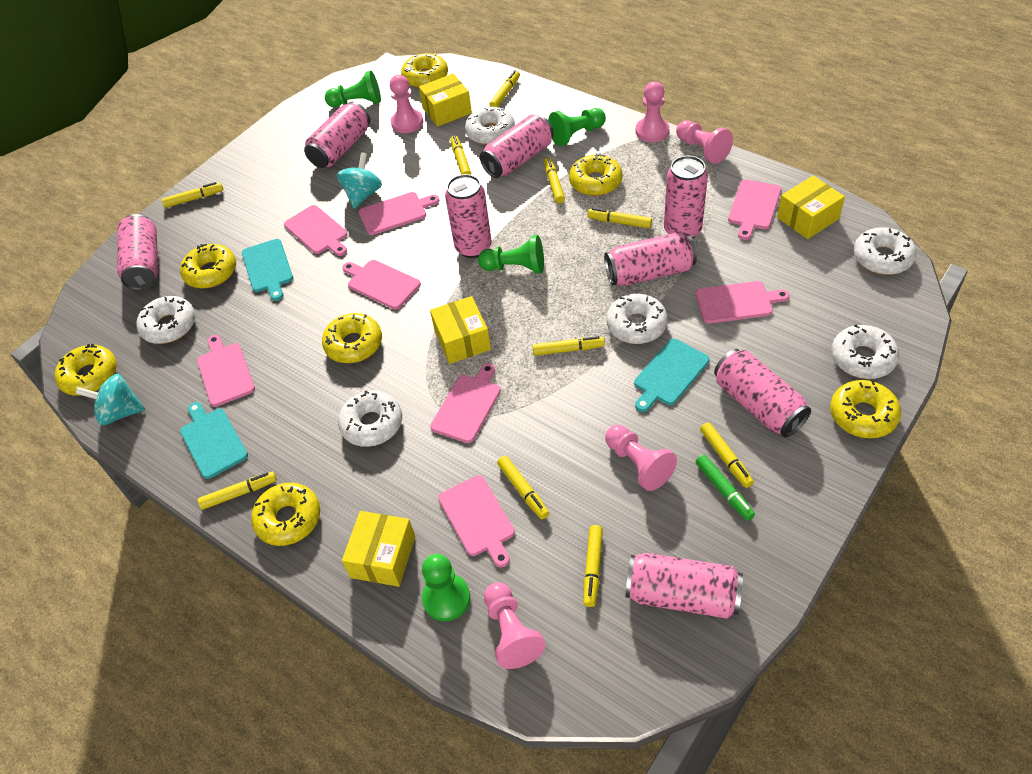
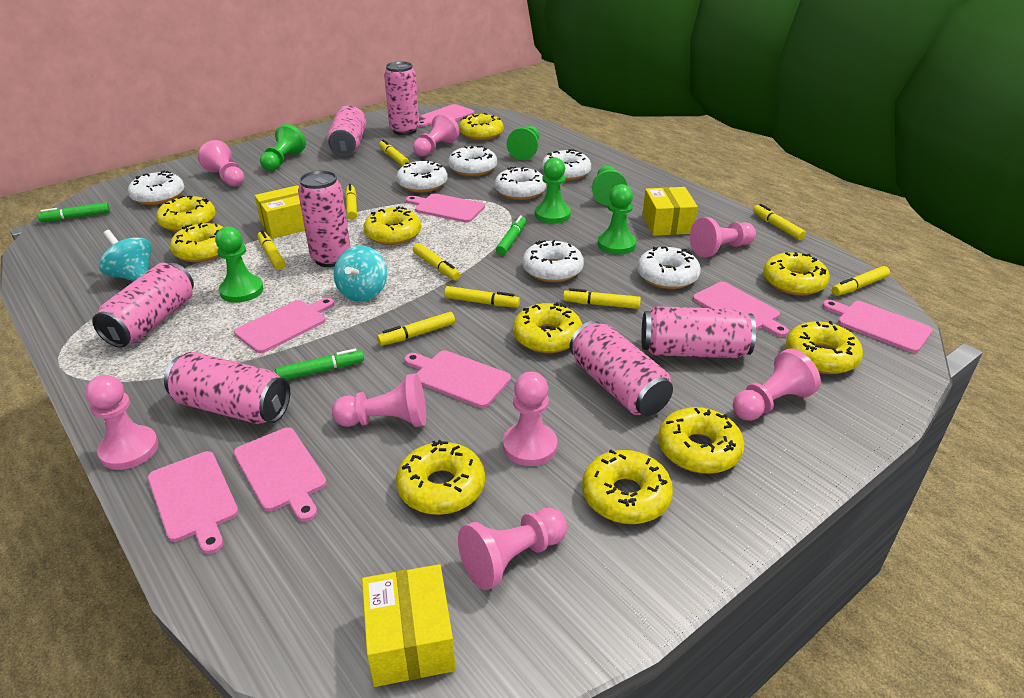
green marker: 1 -> 3
green pawn: 4 -> 6
pink can: 8 -> 7
pink pawn: 5 -> 8
turquoise cutting board: 3 -> 0
white donut: 6 -> 7
yellow box: 4 -> 3
yellow donut: 7 -> 10
yellow marker: 10 -> 9

